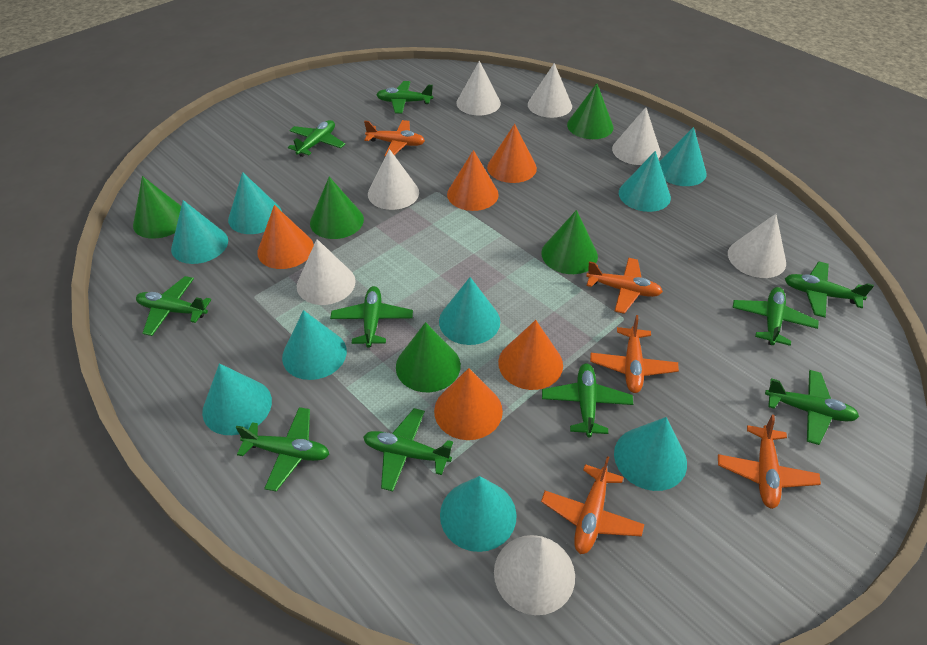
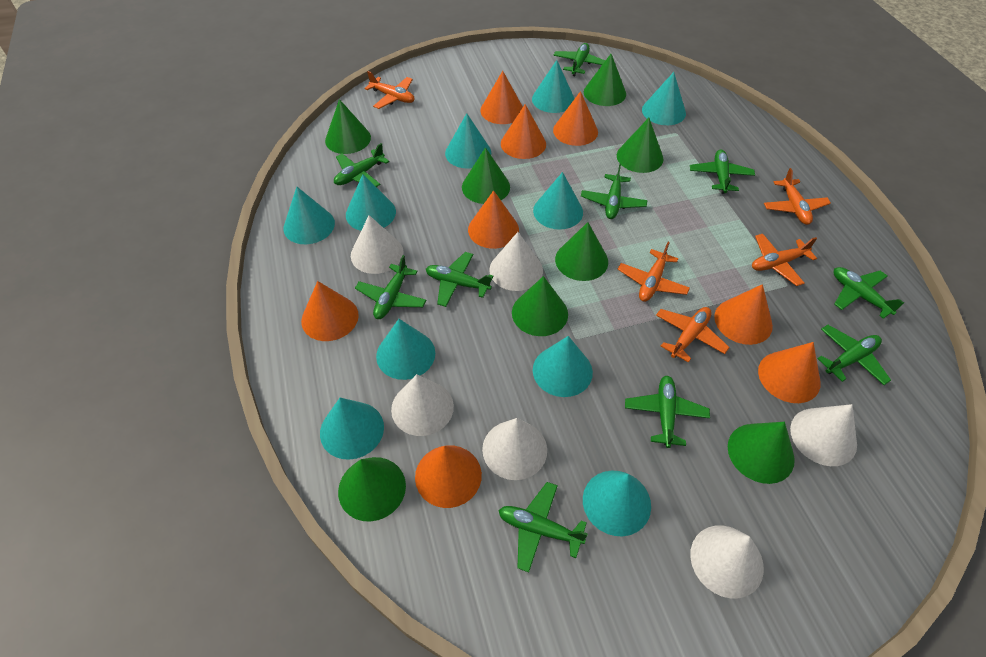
green cone: 5 -> 8
orange cone: 5 -> 8
turquoise cone: 9 -> 10
white cone: 7 -> 6

